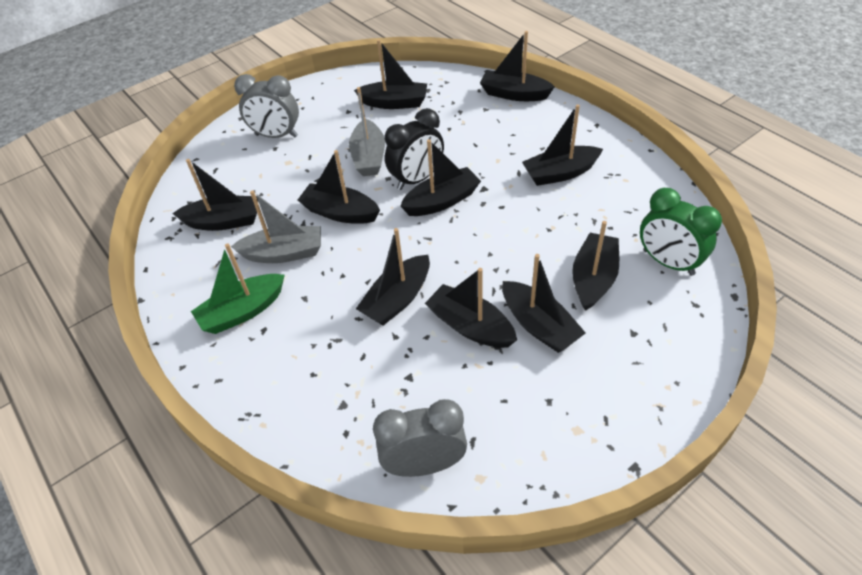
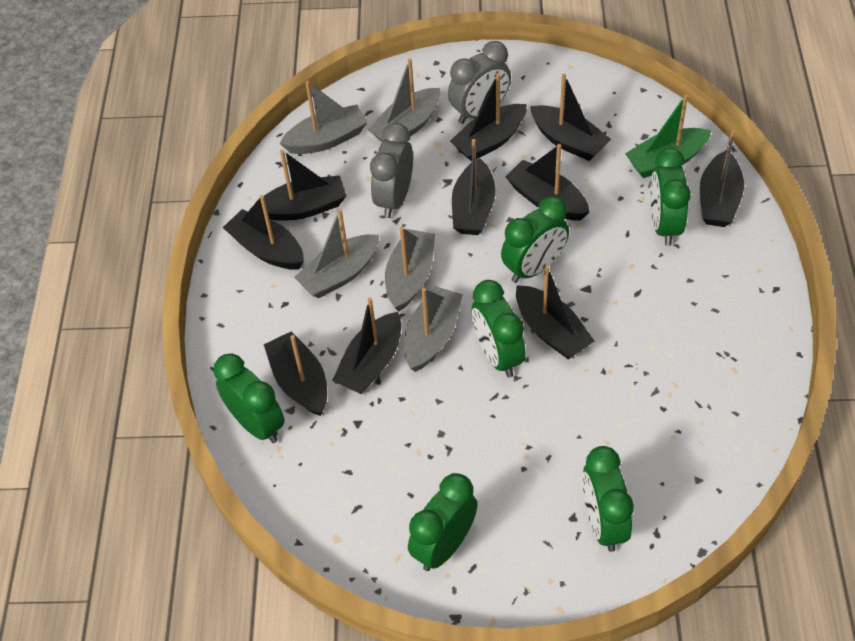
black clock: 1 -> 0
green clock: 1 -> 6
grey boat: 2 -> 5

